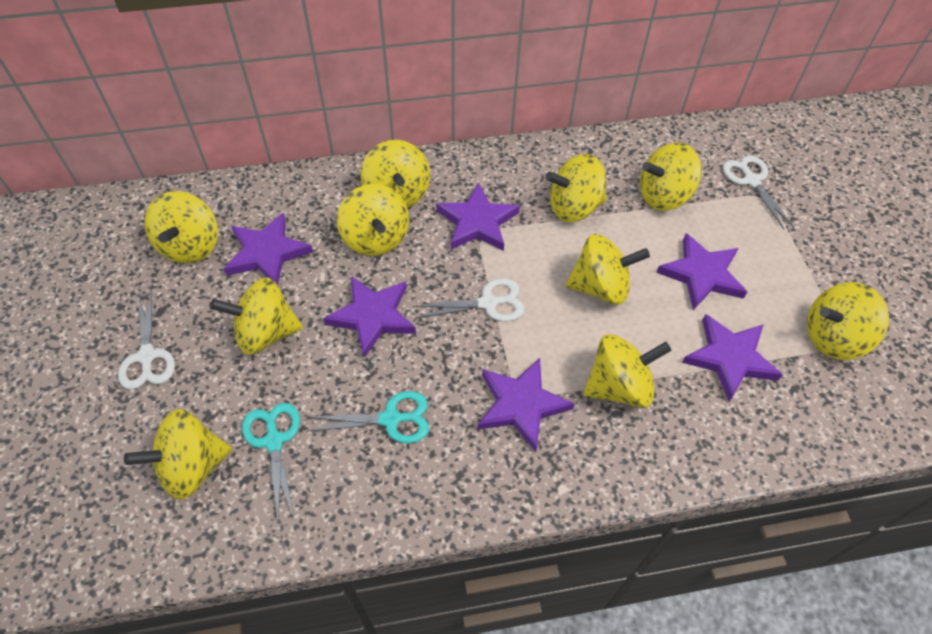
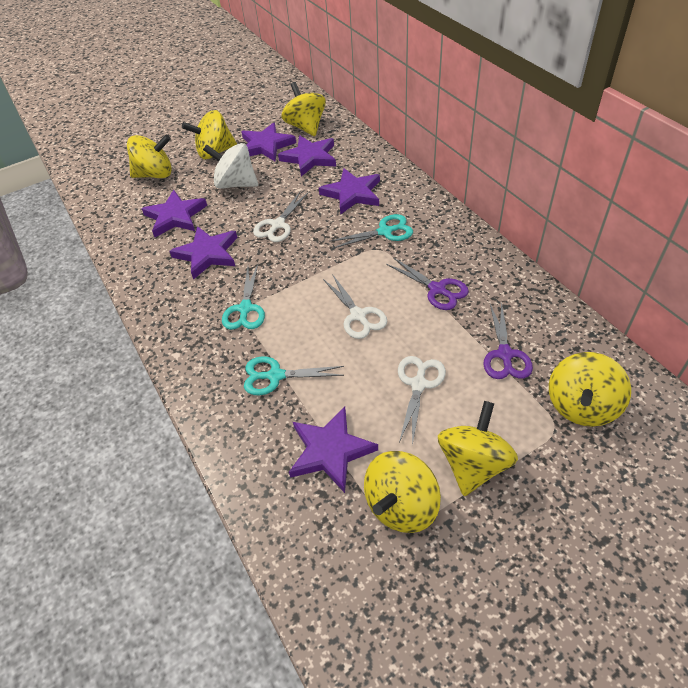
purple scissors: 0 -> 2
turquoise scissors: 2 -> 3
white spinning top: 0 -> 1
yellow spinning top: 10 -> 6

